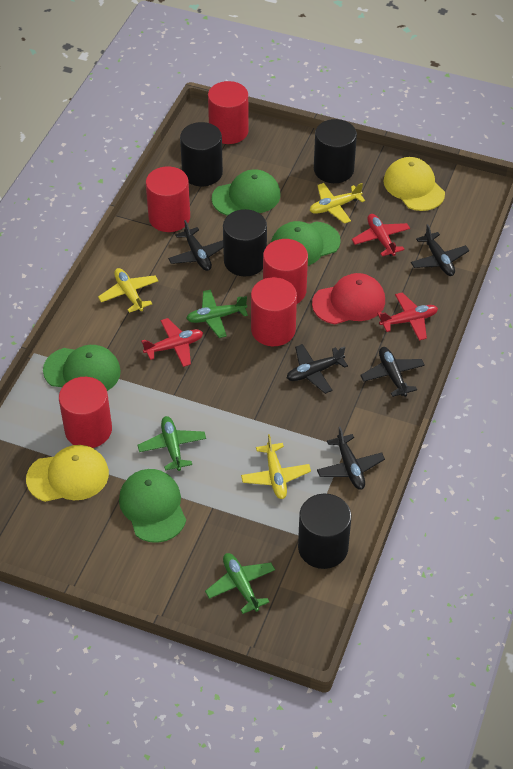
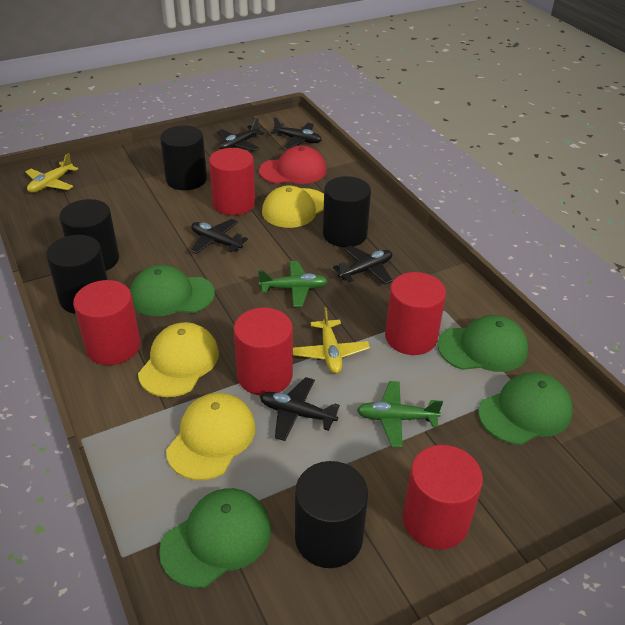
black cylinder: 4 -> 5
green plane: 3 -> 2
red plane: 3 -> 0
yellow cap: 2 -> 3
yellow plane: 3 -> 2

